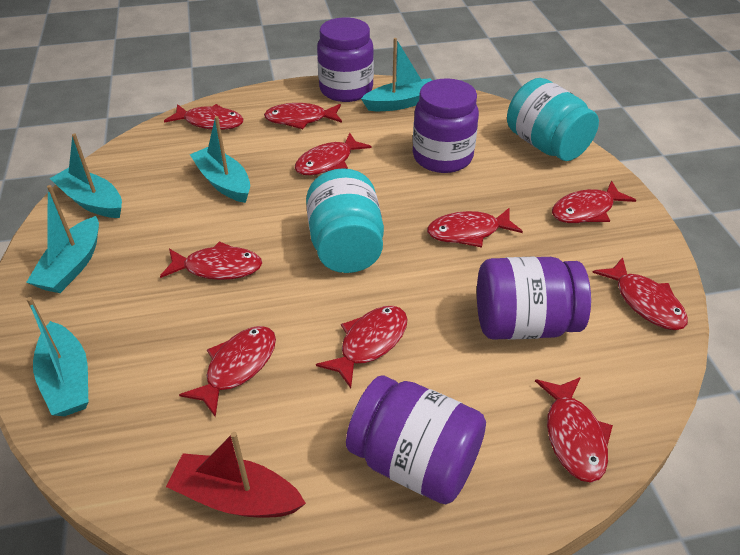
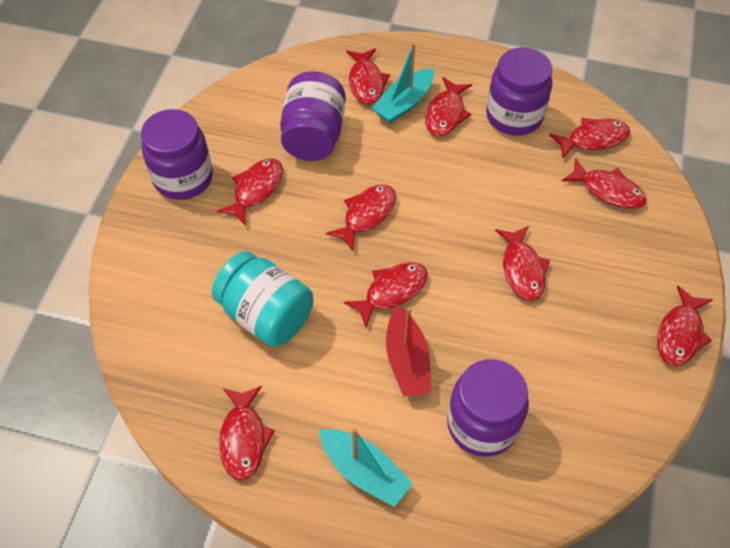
turquoise boat: 5 -> 2
turquoise jar: 2 -> 1

